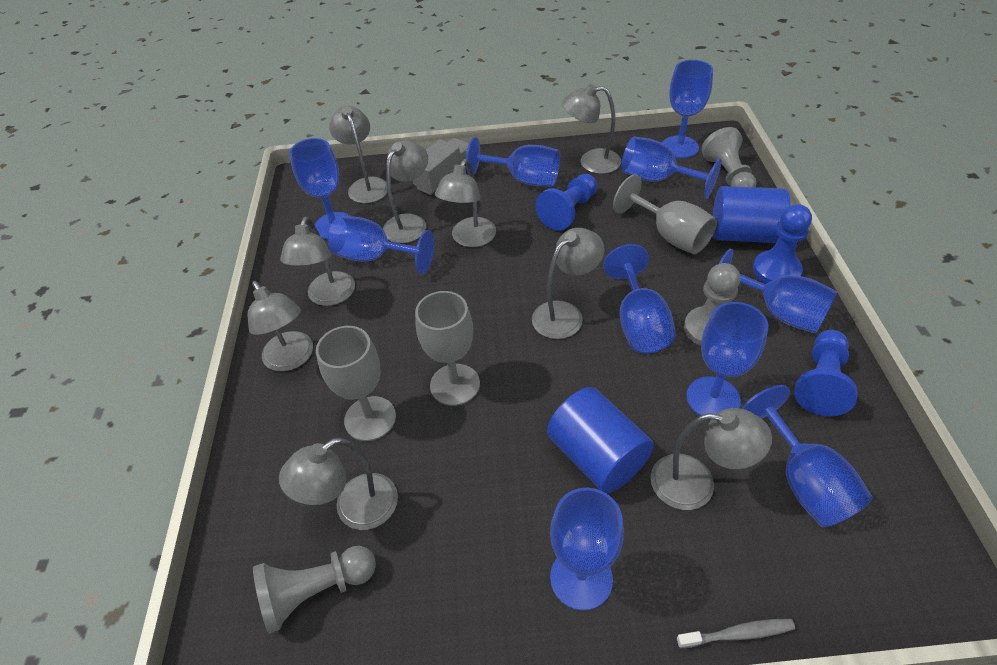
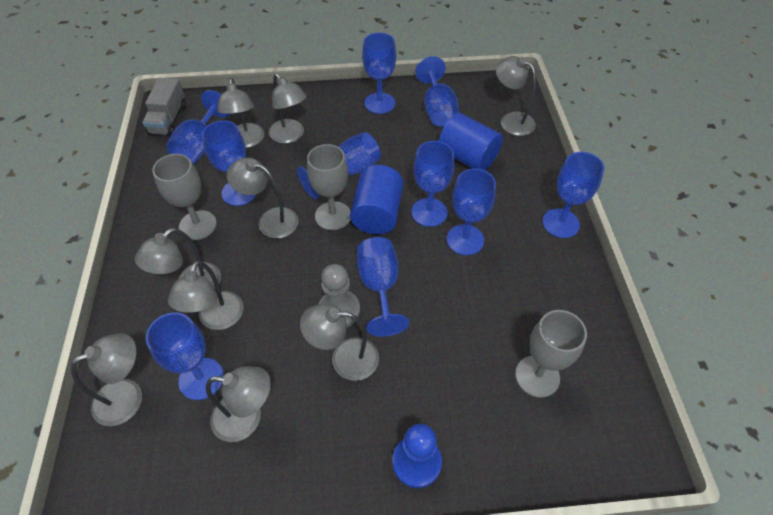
blue pawn: 3 -> 1
grey pawn: 3 -> 1
grey toothbrush: 1 -> 0

